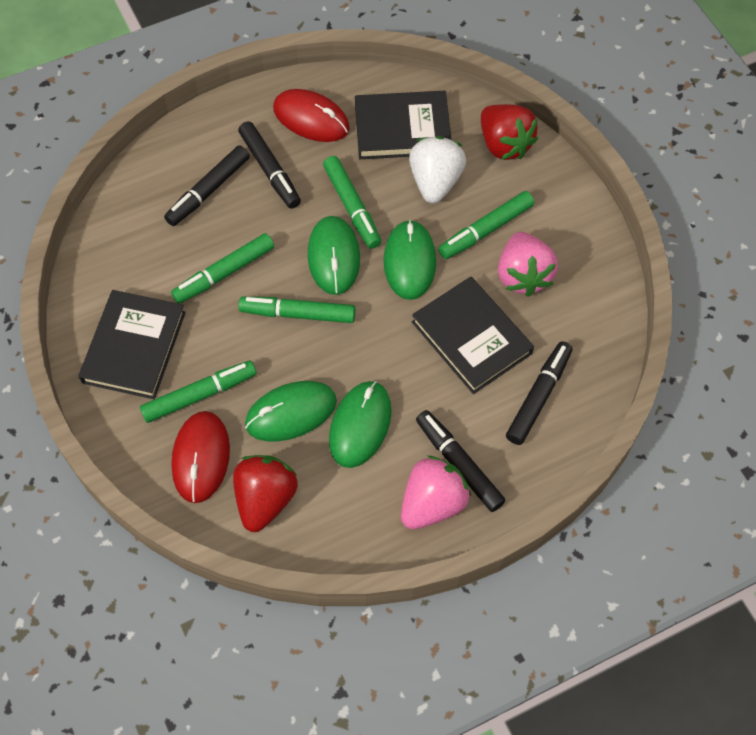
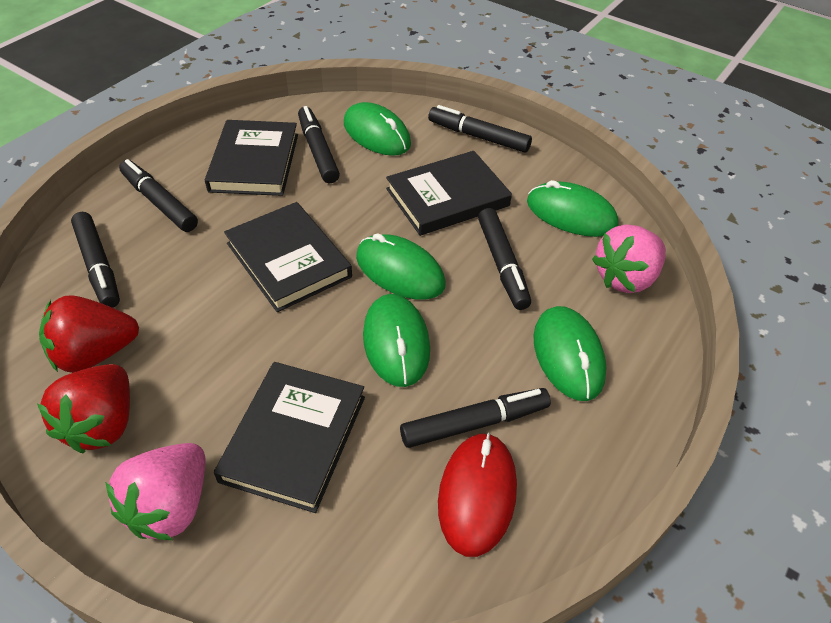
black book: 3 -> 4
black marker: 4 -> 6
green marker: 5 -> 0
green mouse: 4 -> 5
red mouse: 2 -> 1
white strawberry: 1 -> 0

